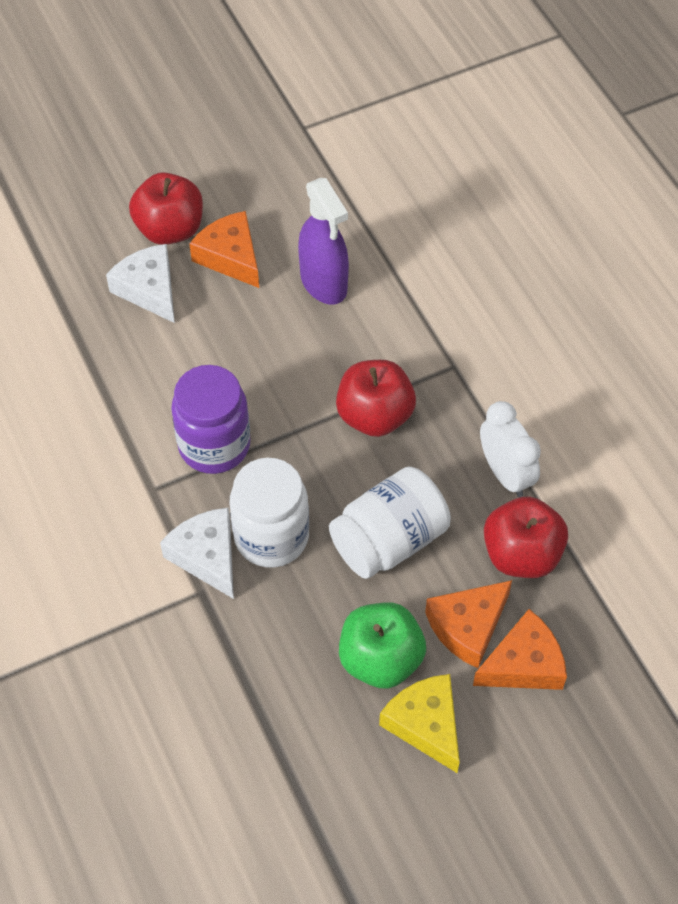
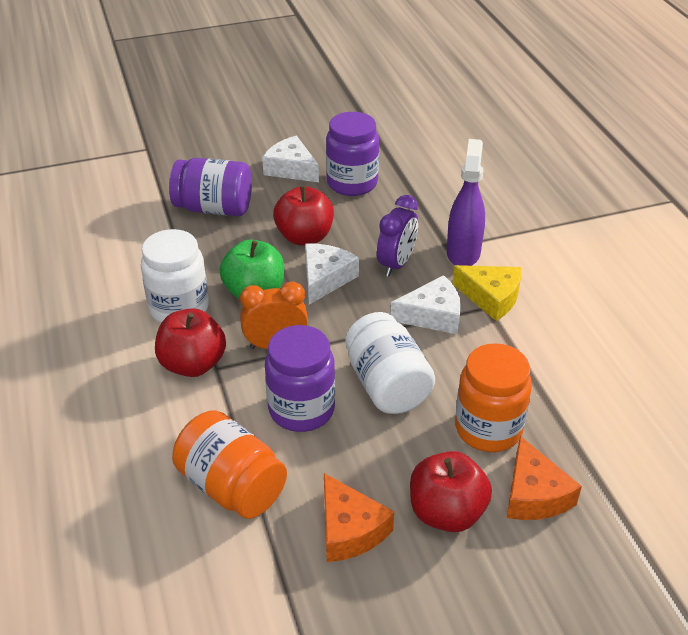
orange cheese: 3 -> 2
orange clock: 0 -> 1
orange jar: 0 -> 2
purple clock: 0 -> 1
purple jar: 1 -> 3
white cheese: 2 -> 3
white clock: 1 -> 0

